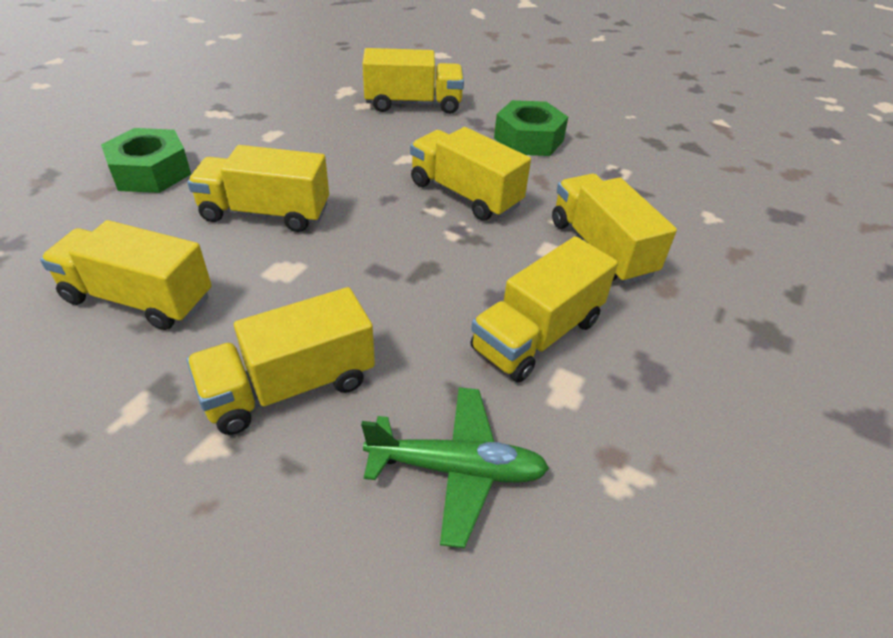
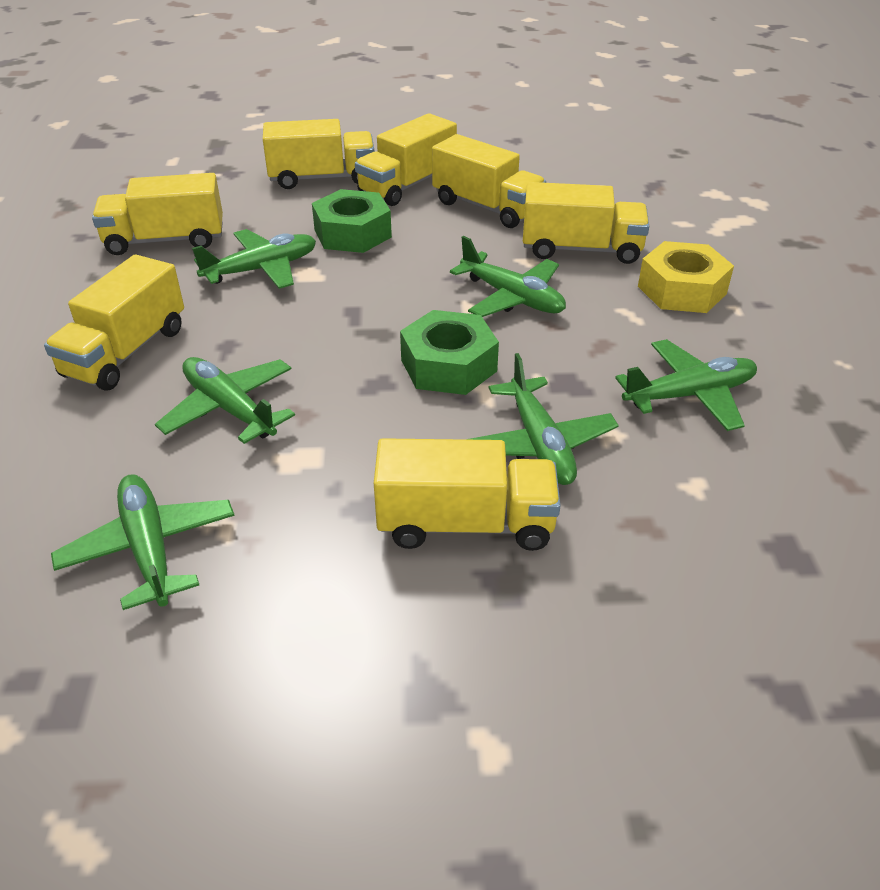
green plane: 1 -> 6
yellow nut: 0 -> 1

